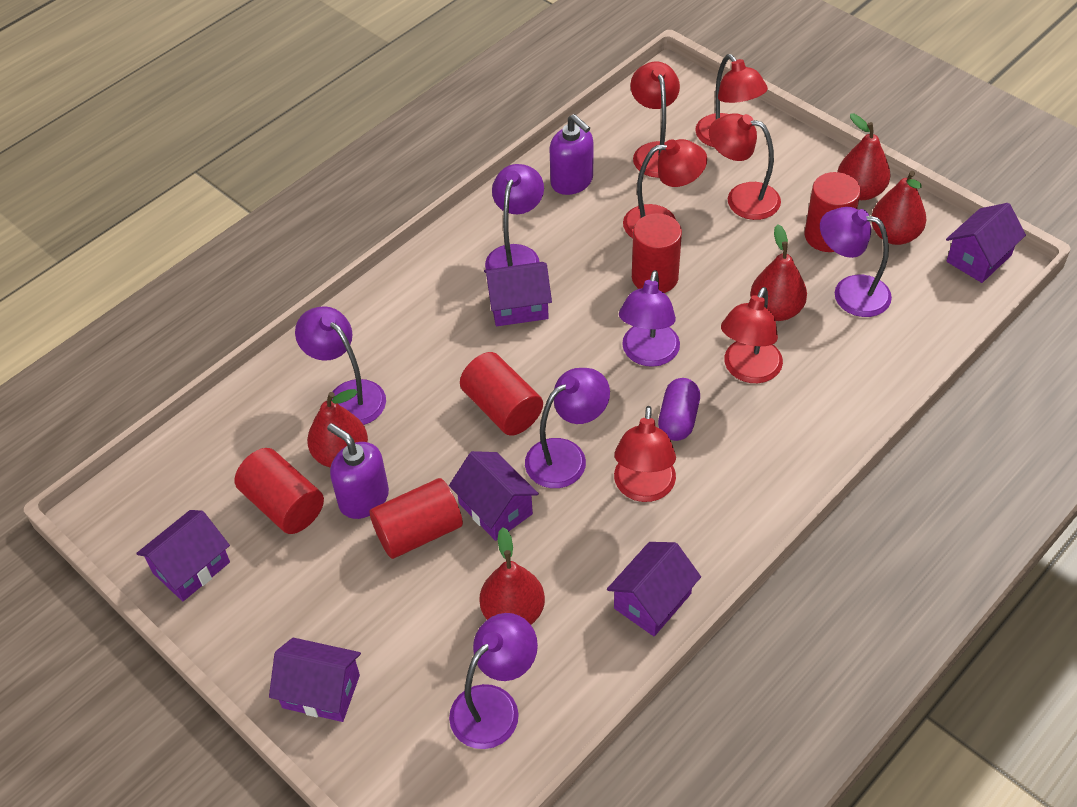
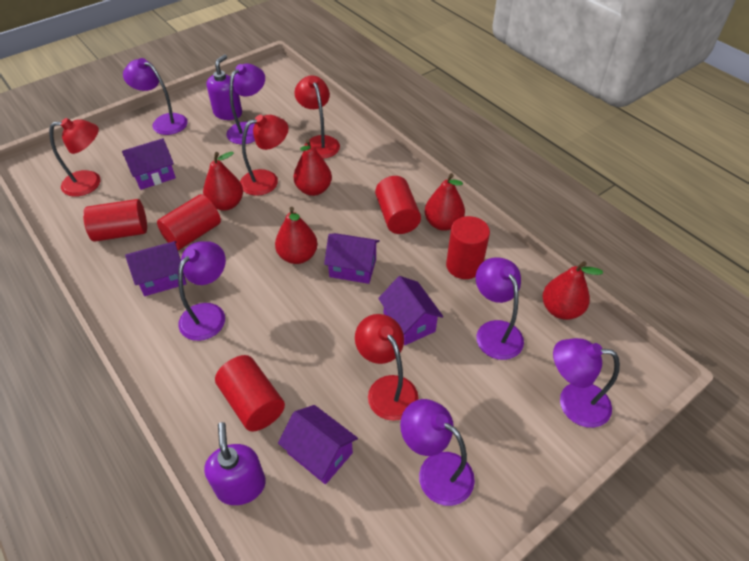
purple capsule: 1 -> 0
purple house: 6 -> 5
red lamp: 6 -> 4

